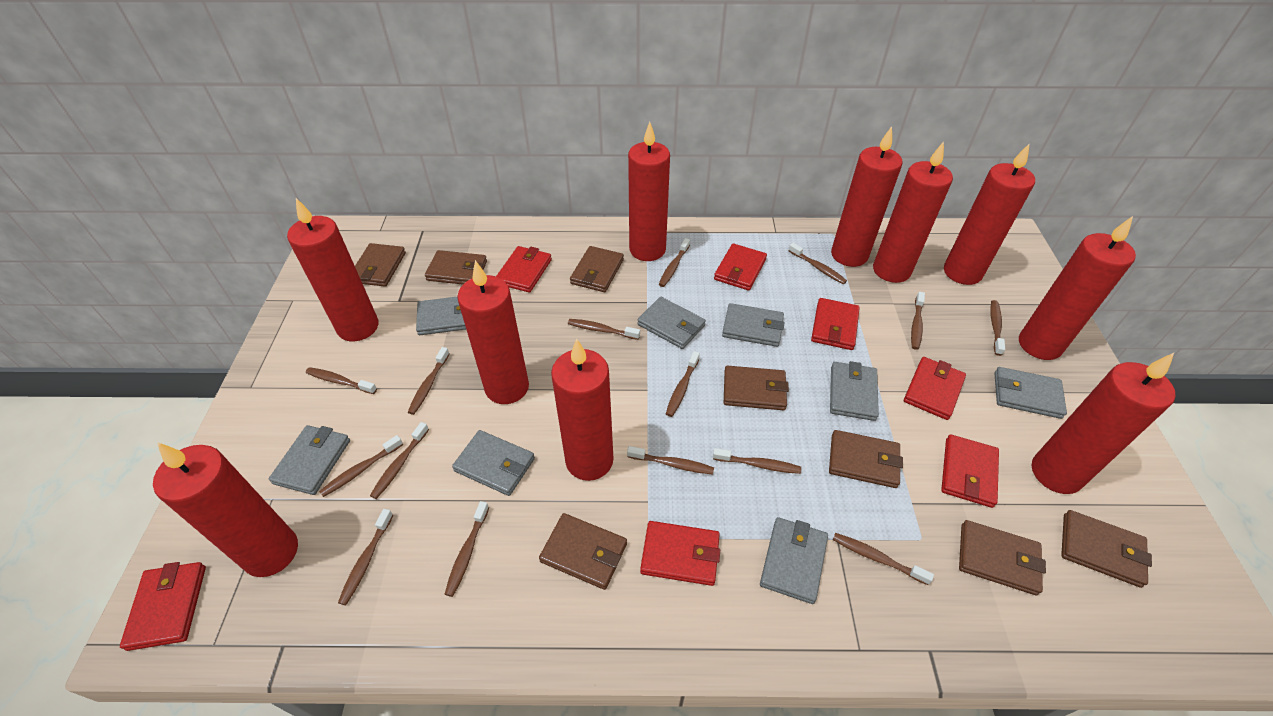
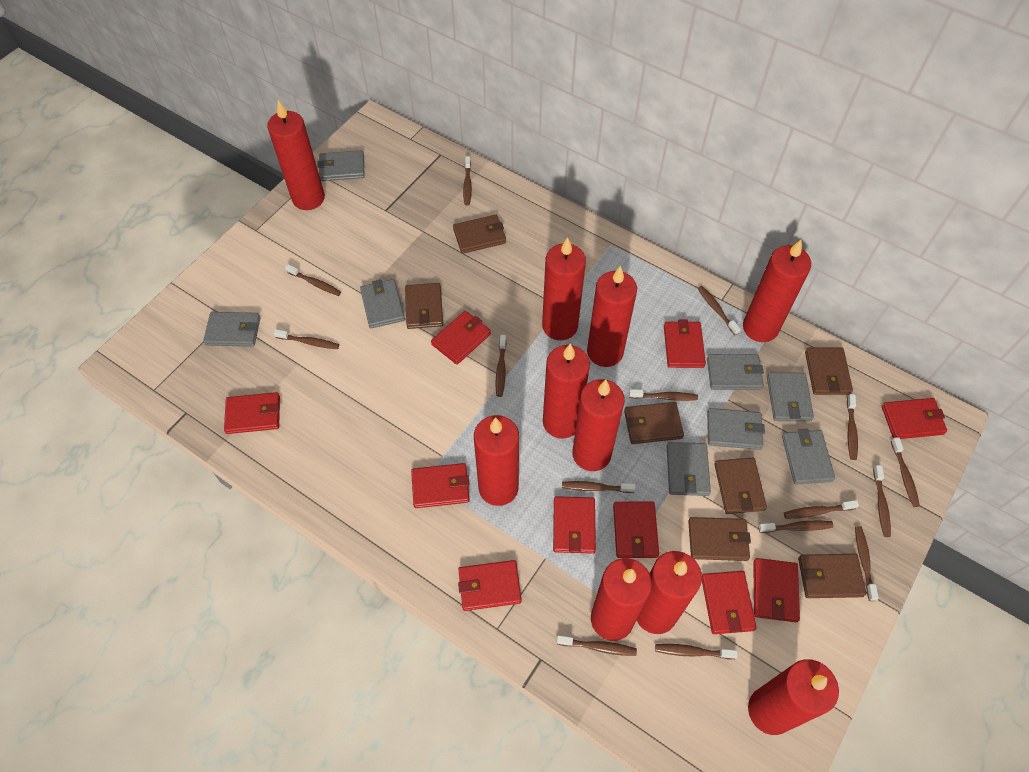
brown wallet: 8 -> 7
red wallet: 7 -> 10

